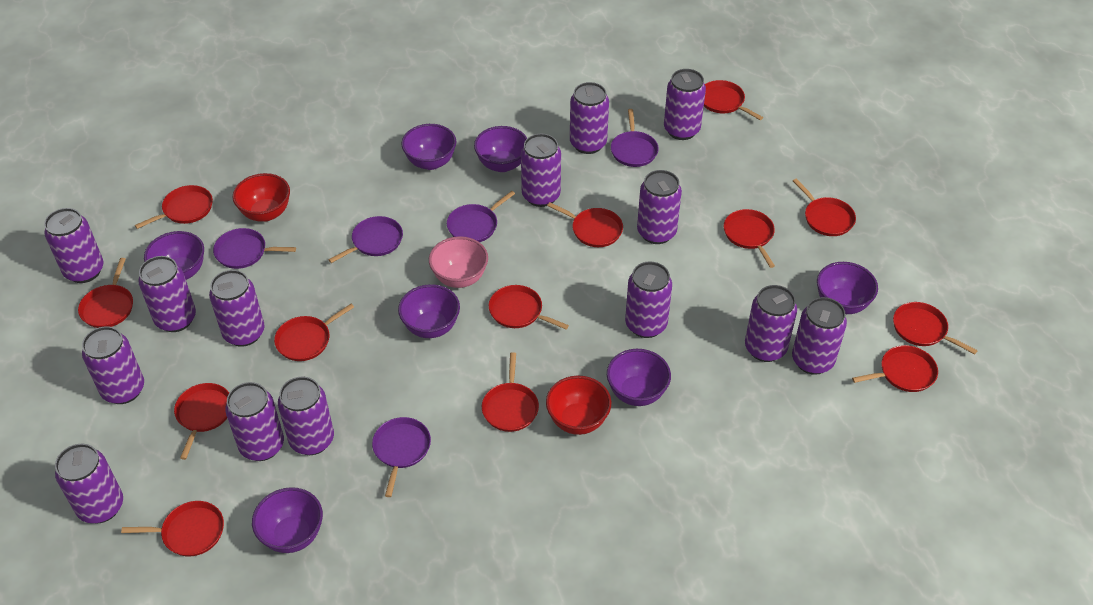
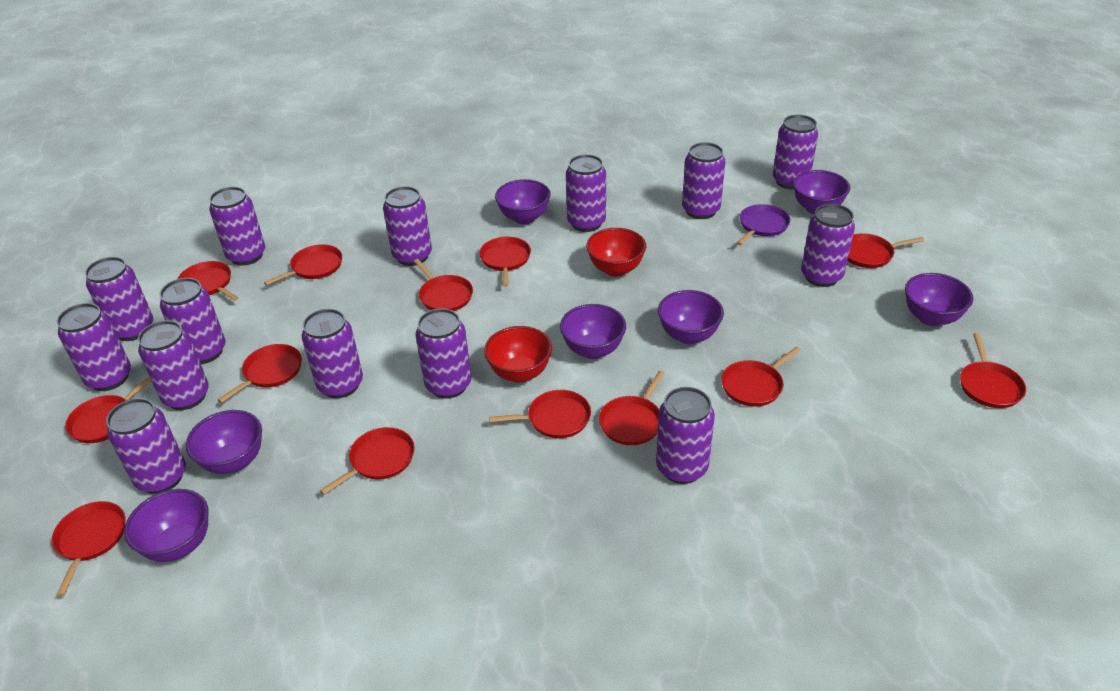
pink bowl: 1 -> 0
purple pan: 5 -> 1

